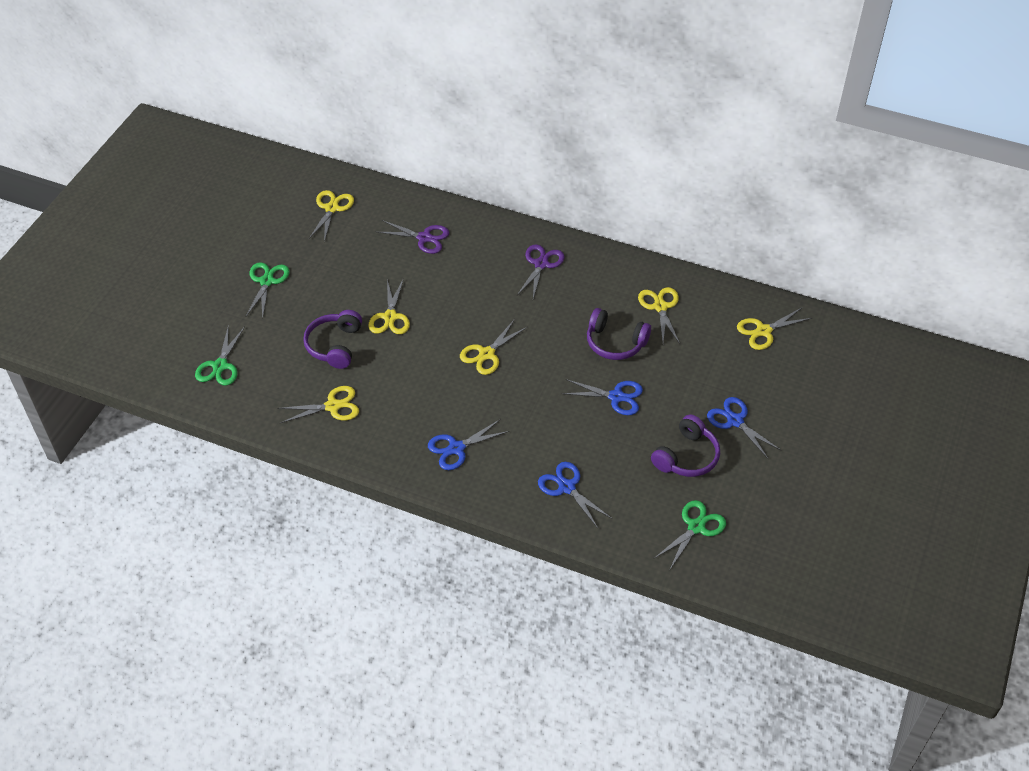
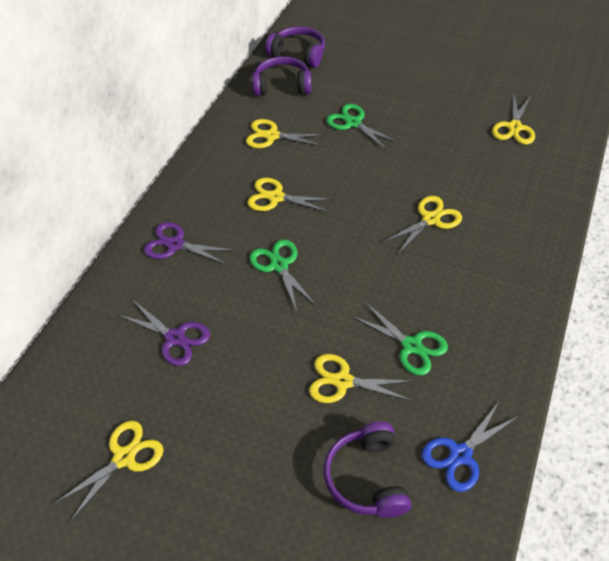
blue scissors: 4 -> 1

